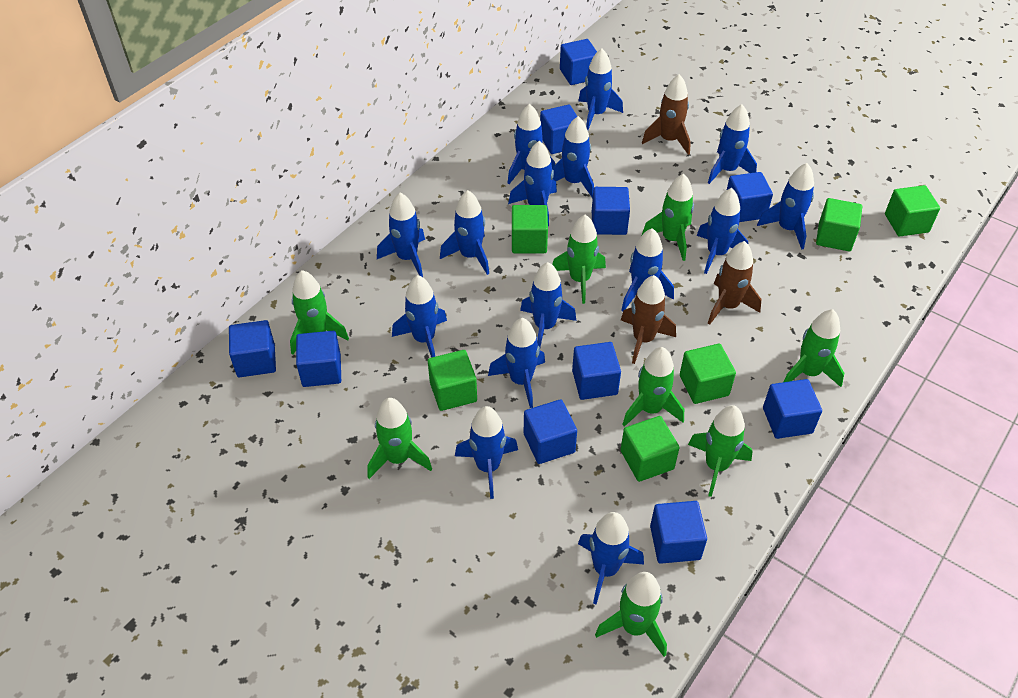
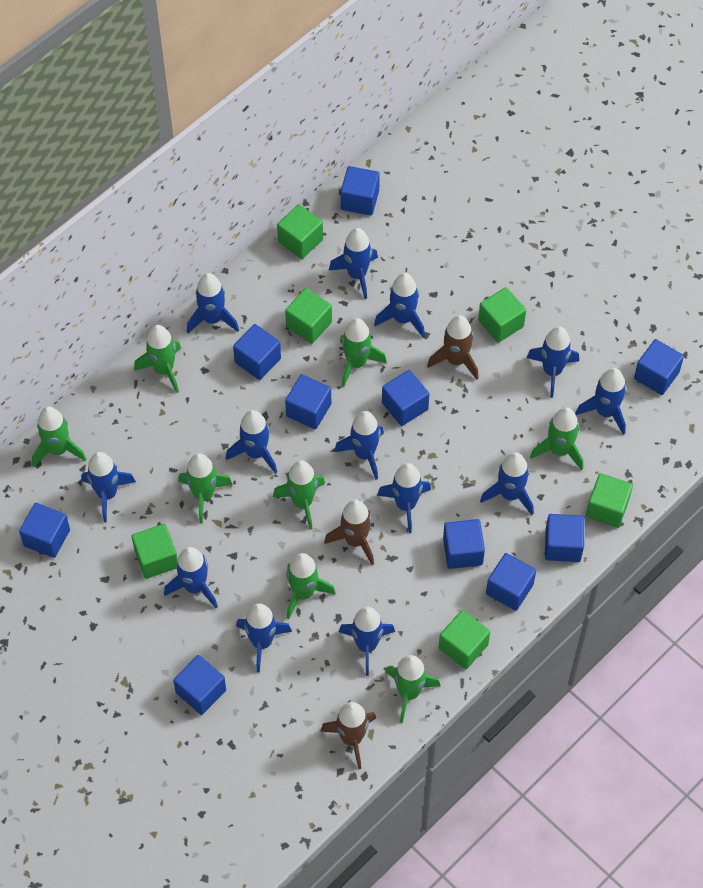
blue rocket: 15 -> 13

